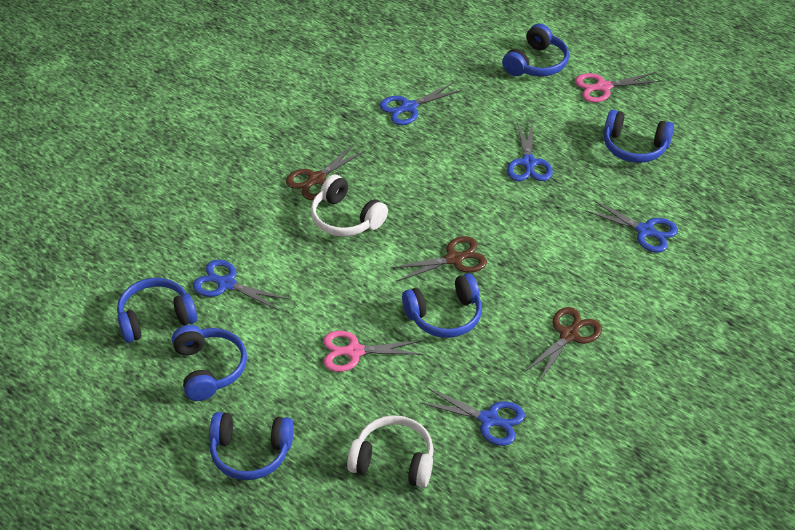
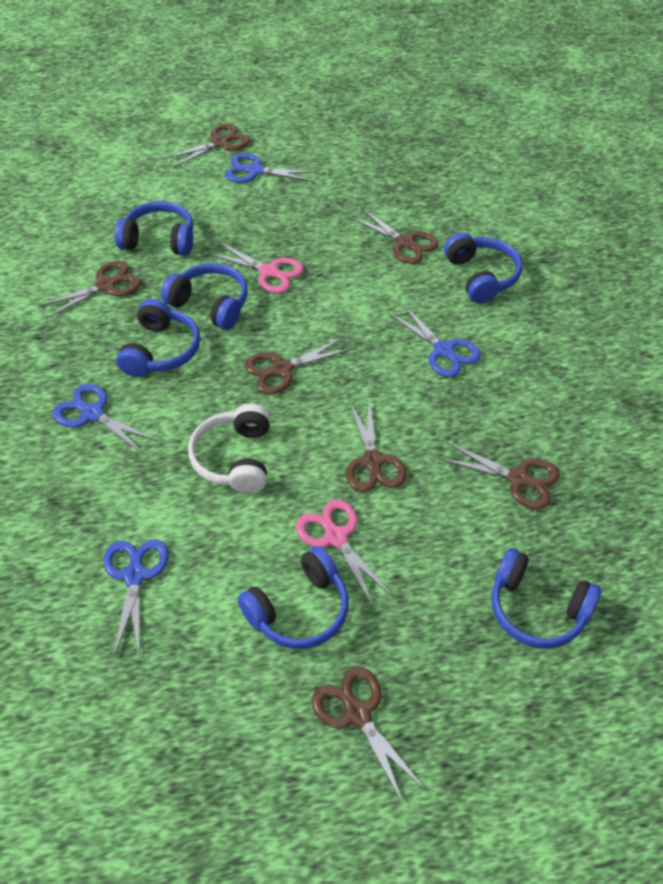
blue scissors: 5 -> 4
brown scissors: 3 -> 7
white headphones: 2 -> 1

